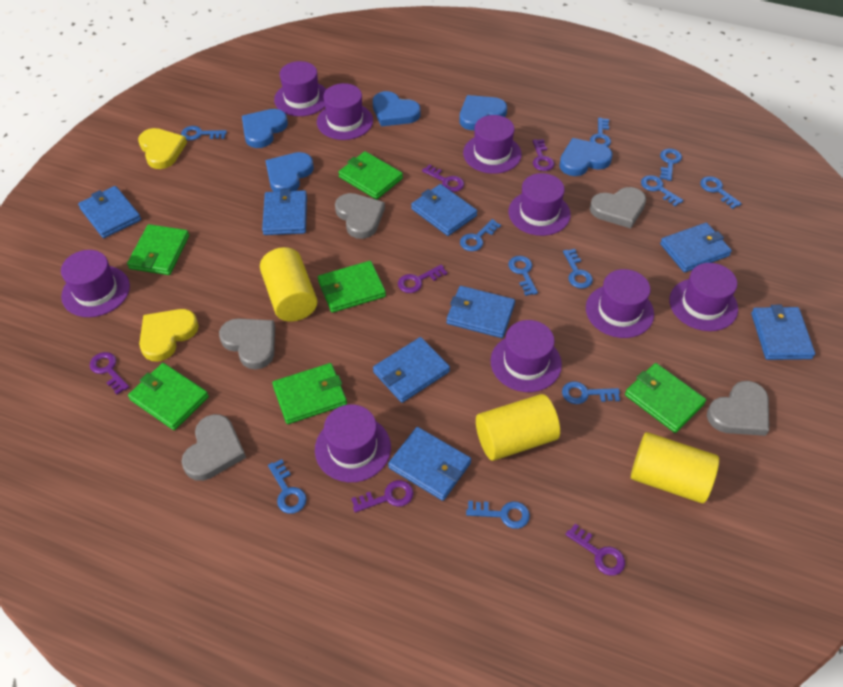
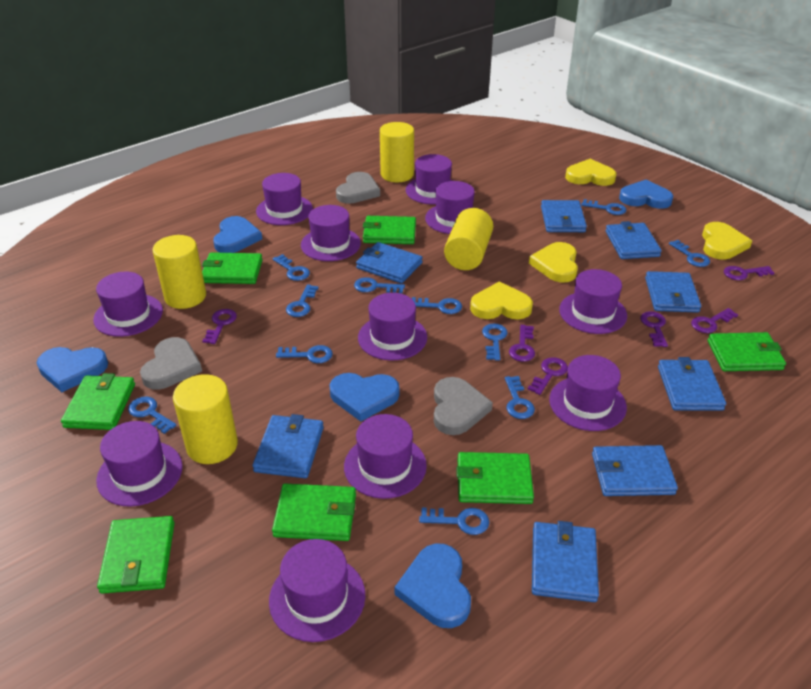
green wallet: 6 -> 7
grey heart: 5 -> 3
purple hat: 9 -> 11
yellow cylinder: 3 -> 4
yellow heart: 2 -> 4

